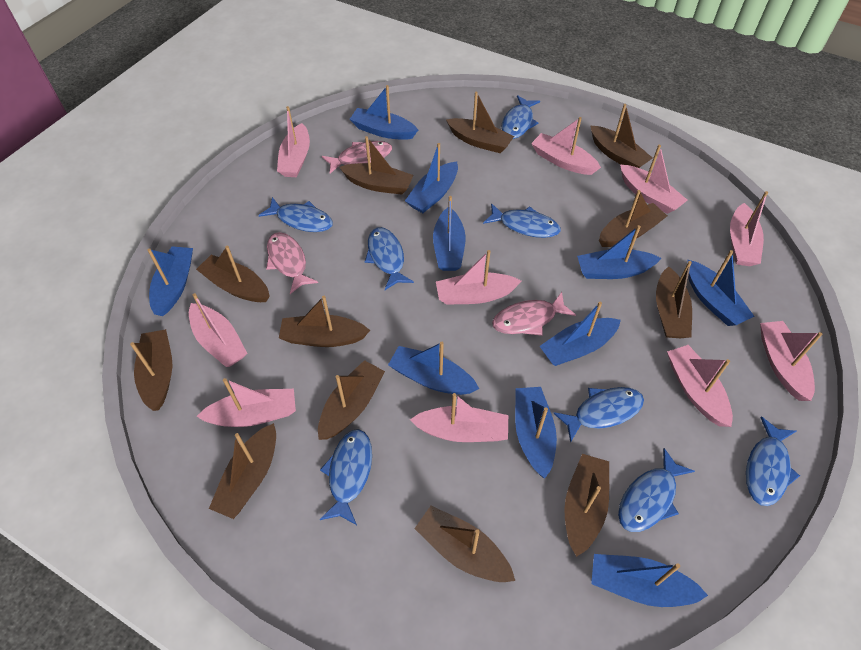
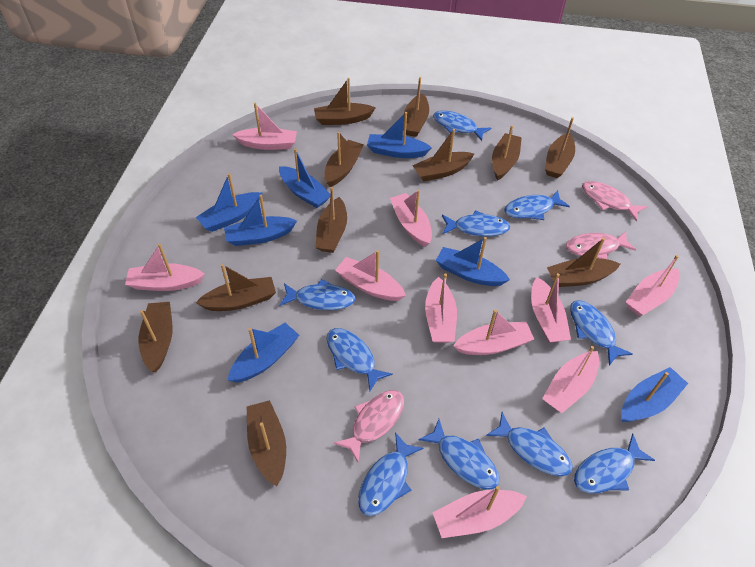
blue boat: 10 -> 7
blue fish: 8 -> 10
brown boat: 12 -> 11

